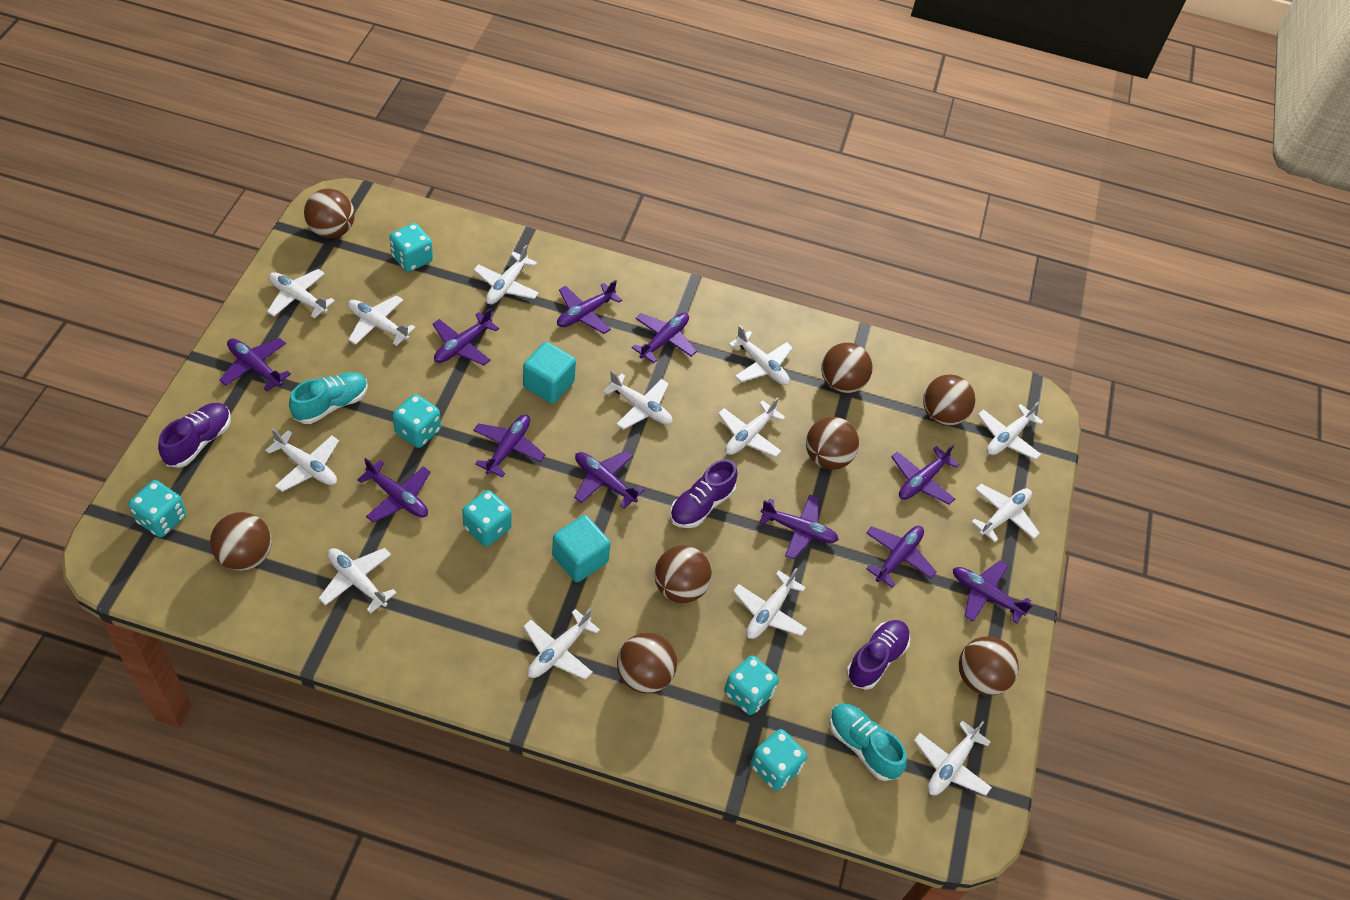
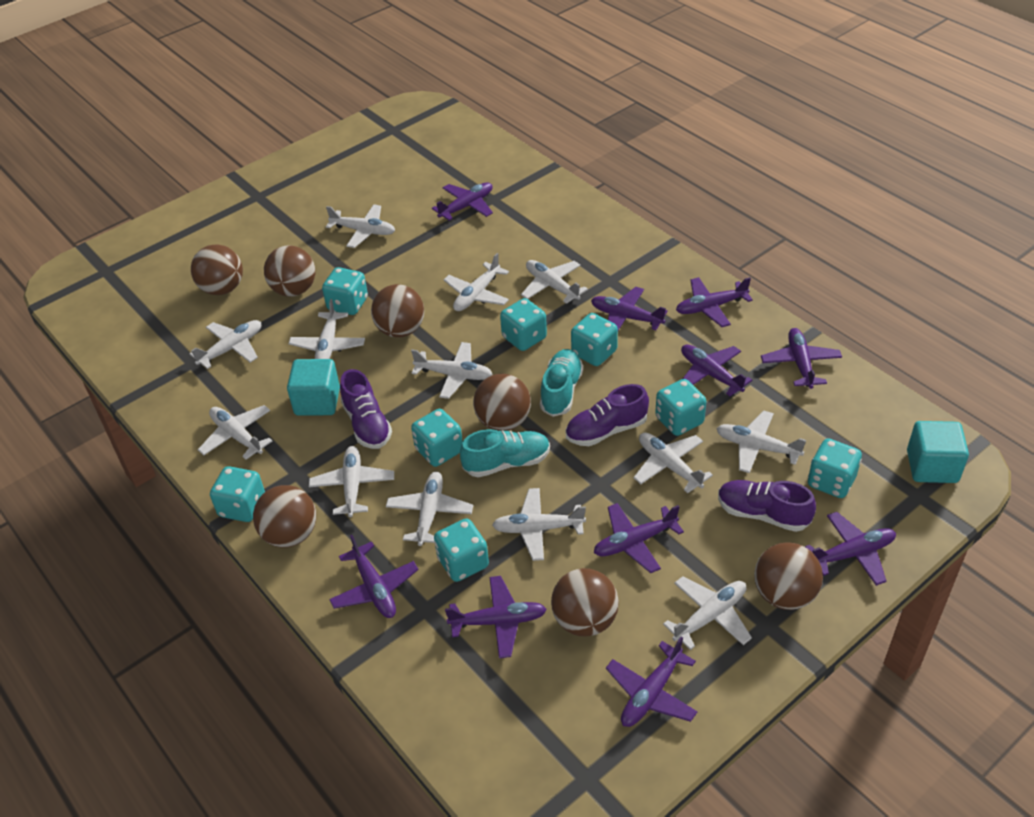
brown ball: 8 -> 7
purple plane: 11 -> 10
turquoise dice: 6 -> 8

